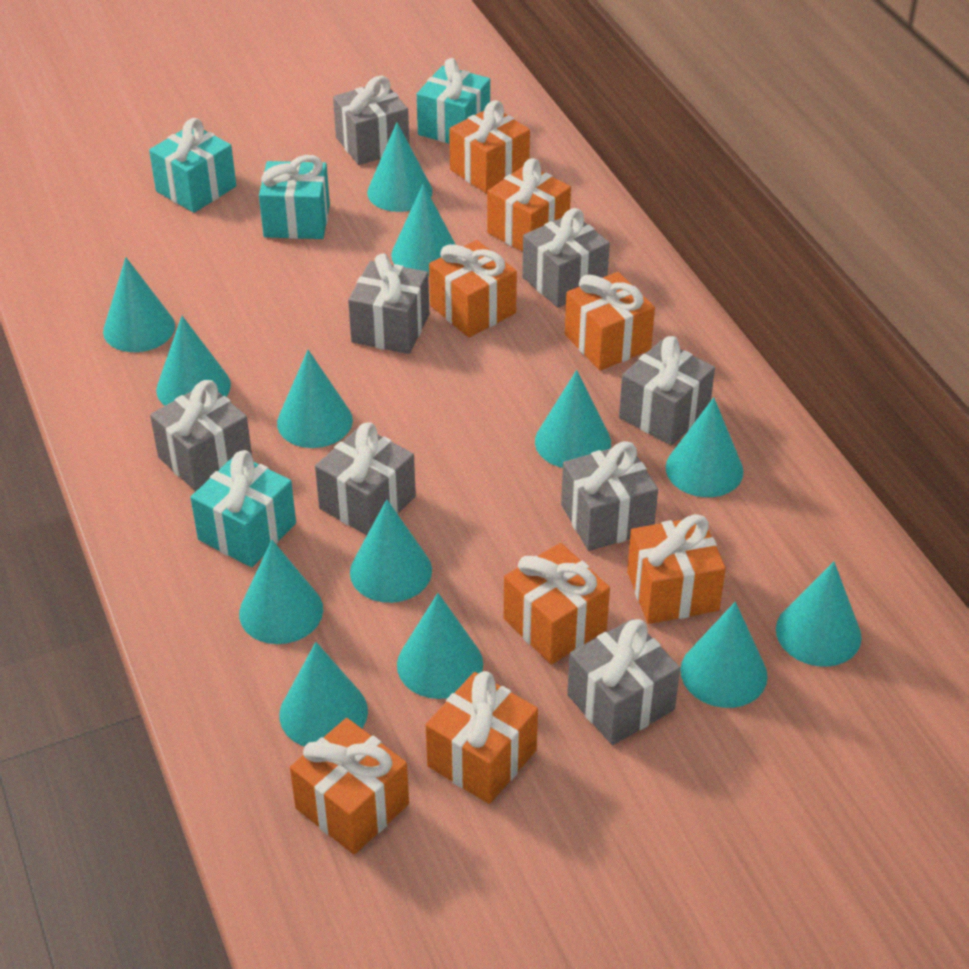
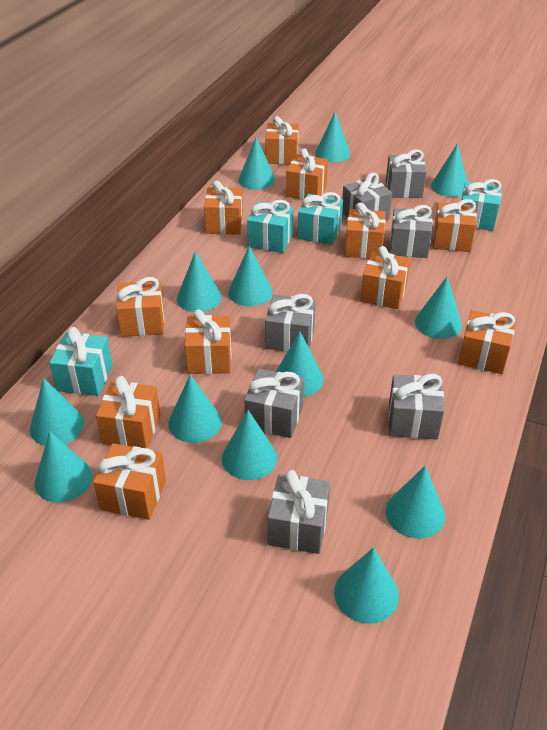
grey gift: 8 -> 7
orange gift: 8 -> 11

